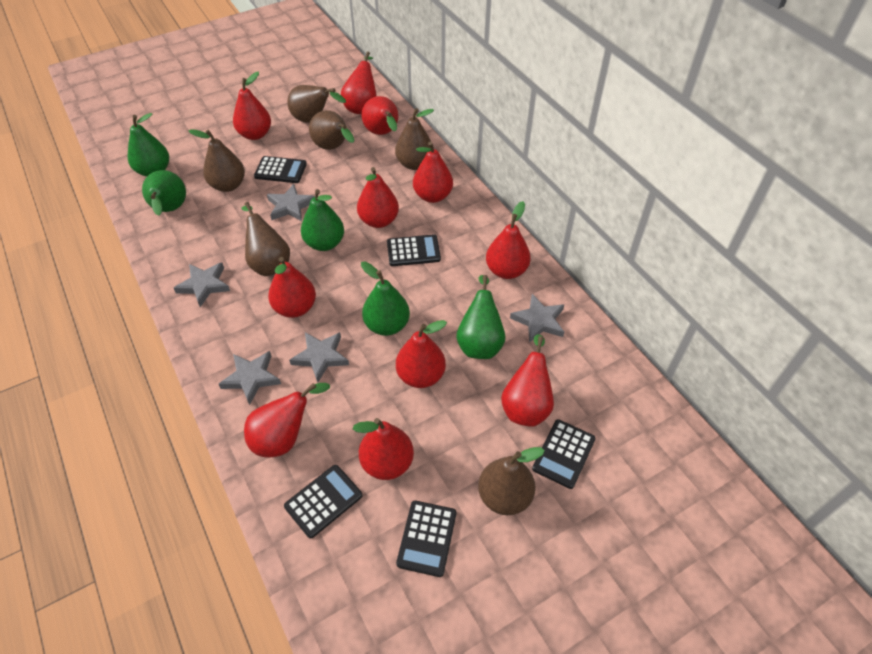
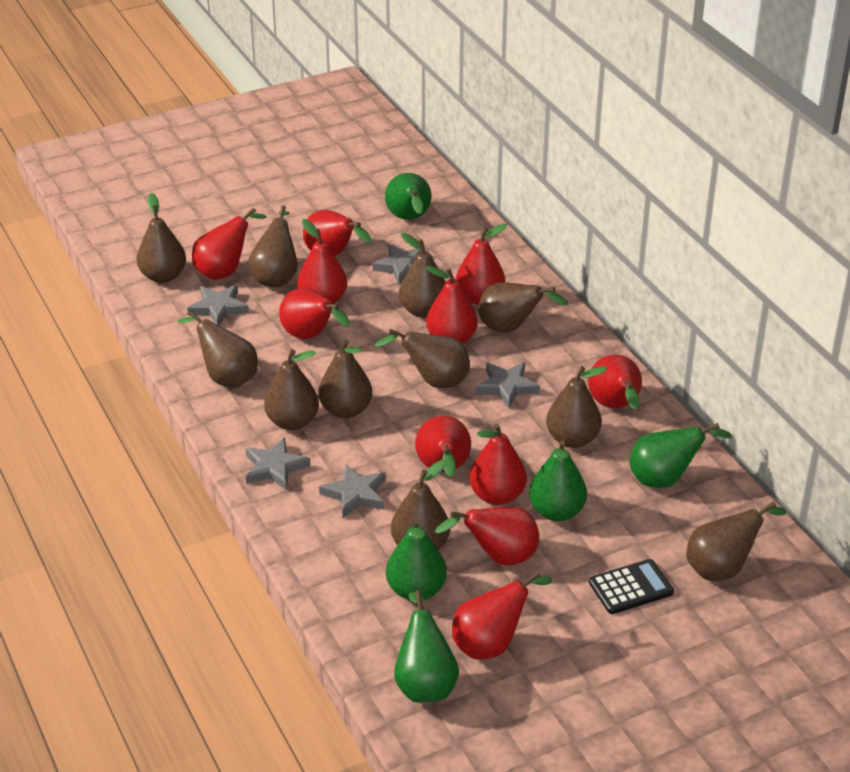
black calculator: 5 -> 1
brown pear: 6 -> 11

